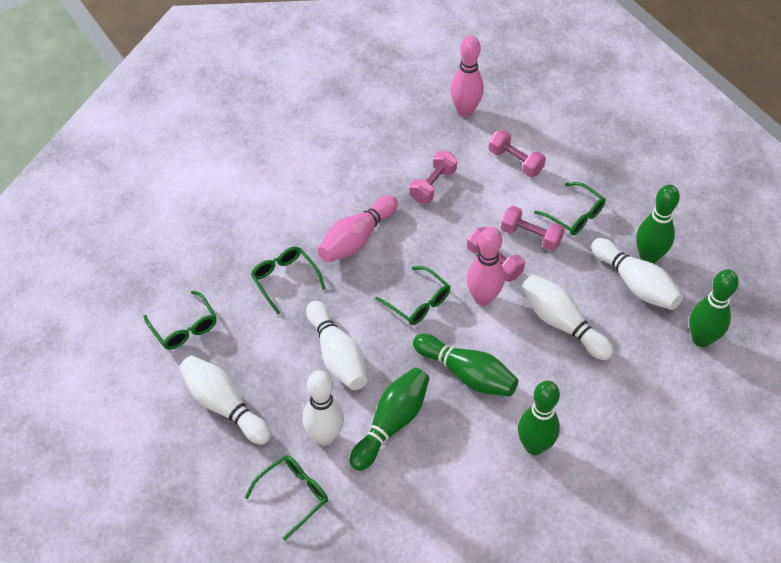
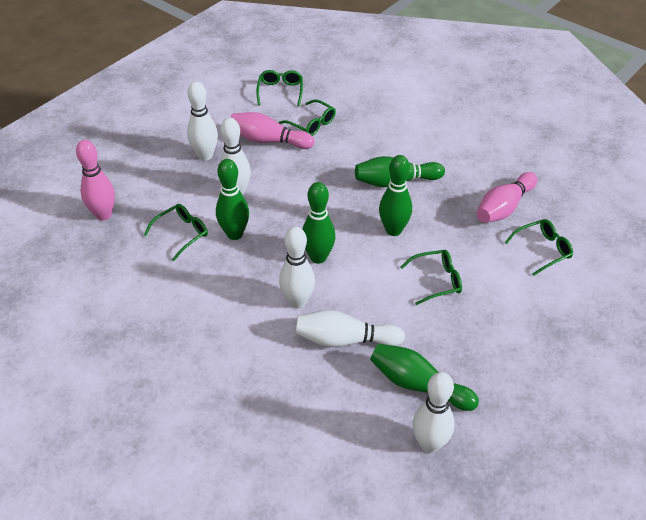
pink dumbbell: 4 -> 0

